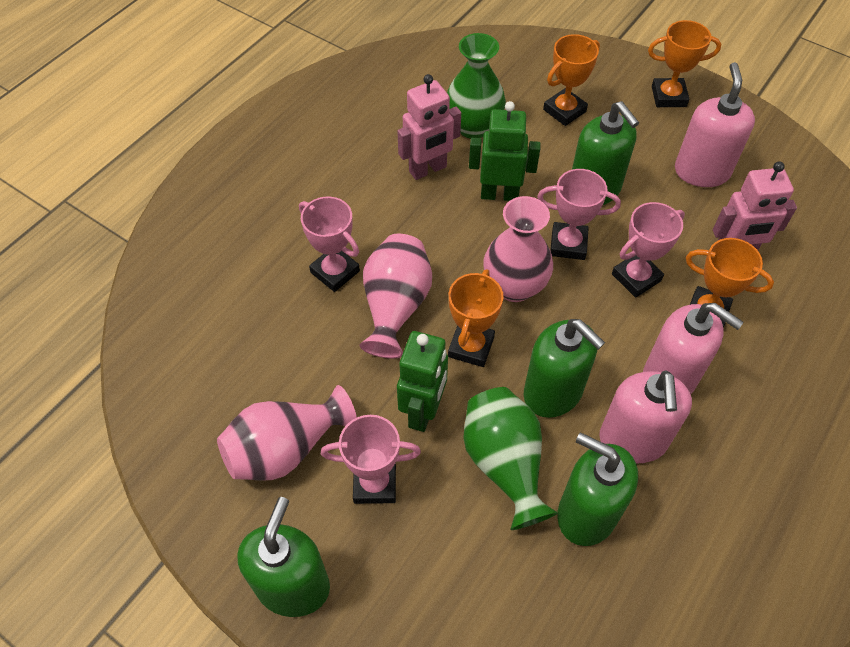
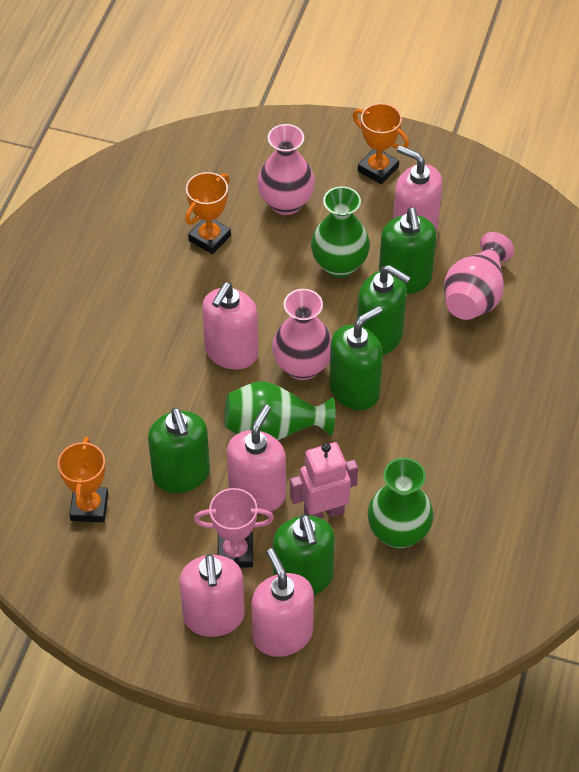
green robot: 2 -> 0
green soap dispenser: 4 -> 5
green vase: 2 -> 3
orange trophy: 4 -> 3
pink robot: 2 -> 1
pink soap dispenser: 3 -> 5
pink trophy: 4 -> 1

